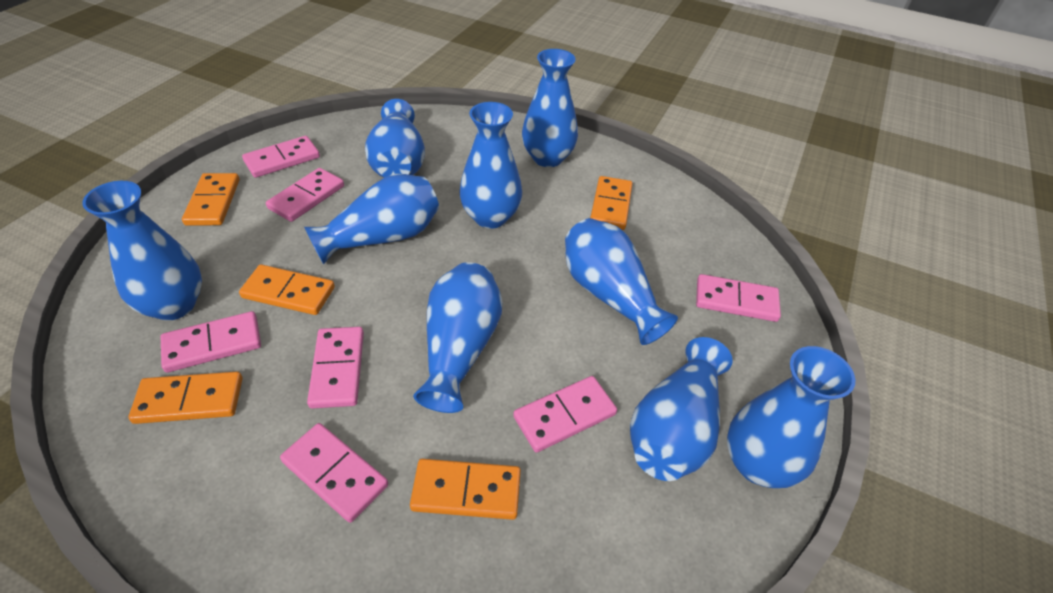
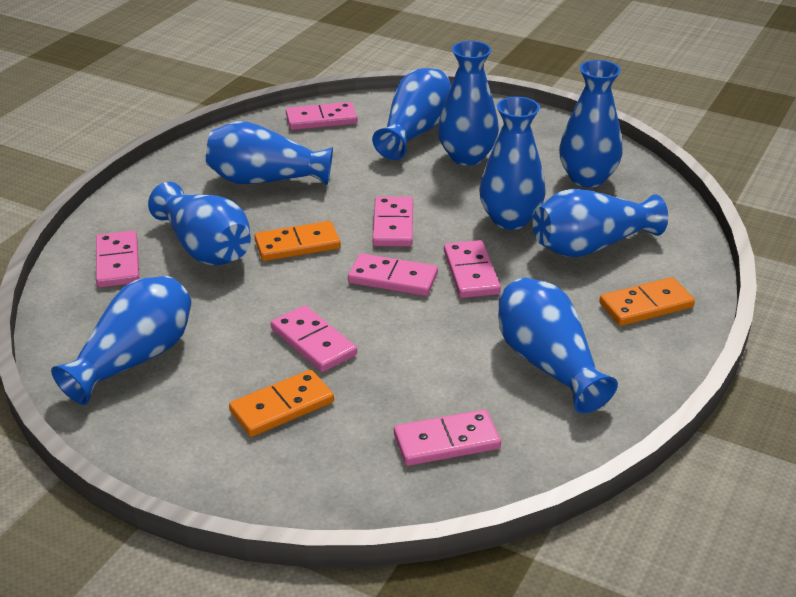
orange domino: 5 -> 3

